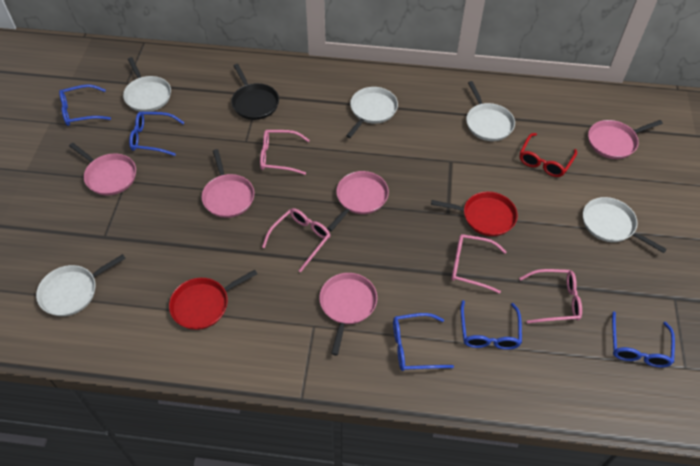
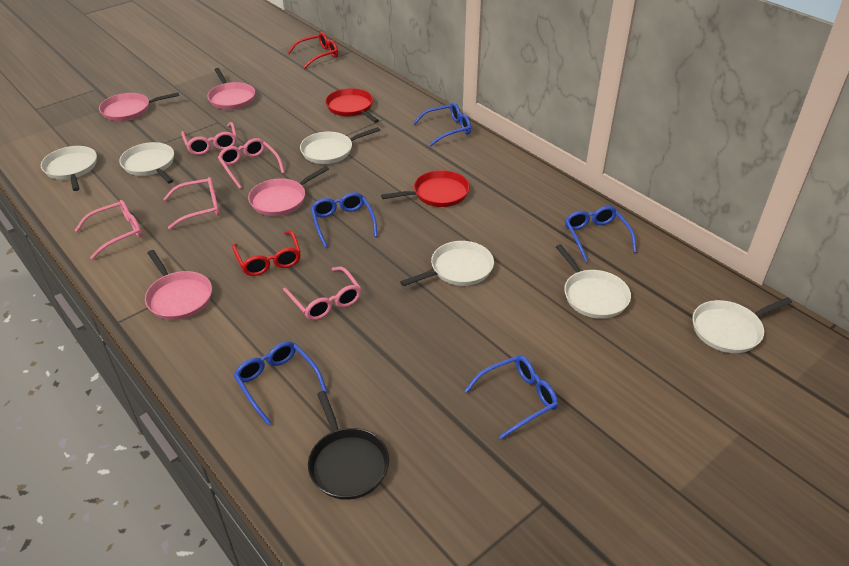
pink glasses: 4 -> 5
pink pan: 5 -> 4
red glasses: 1 -> 2
white pan: 5 -> 6

